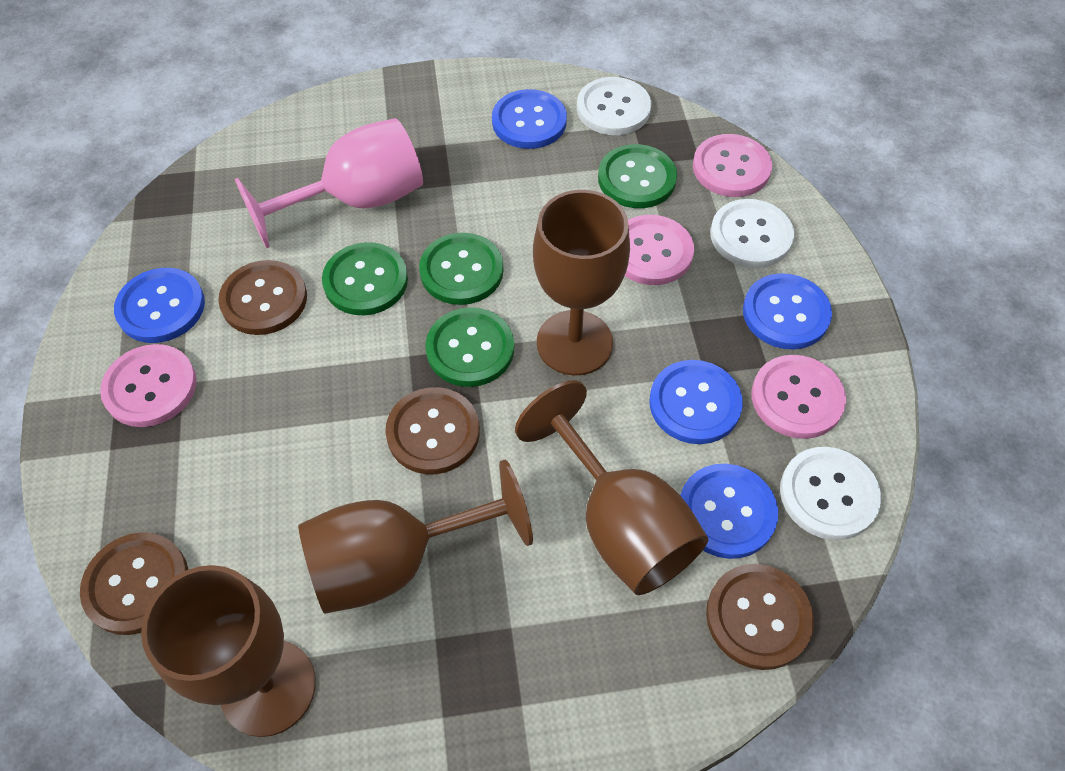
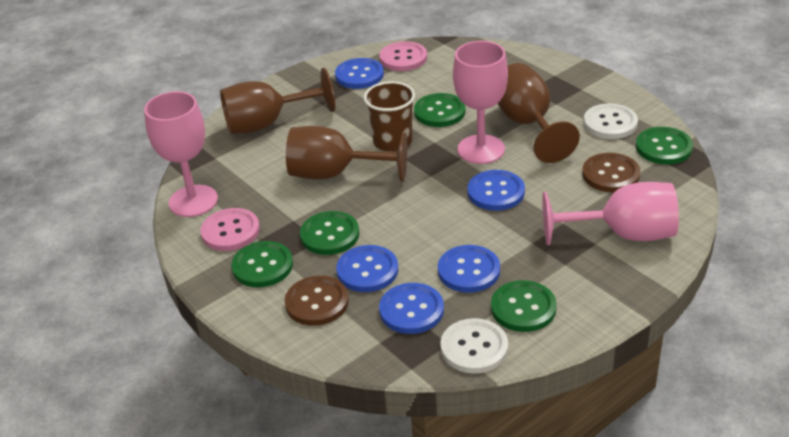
brown button: 4 -> 2
brown cup: 0 -> 1
brown goblet: 4 -> 3
green button: 4 -> 5
pink button: 4 -> 2
pink goblet: 1 -> 3
white button: 3 -> 2

